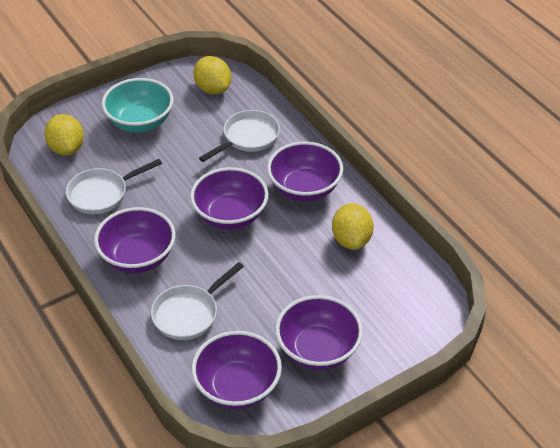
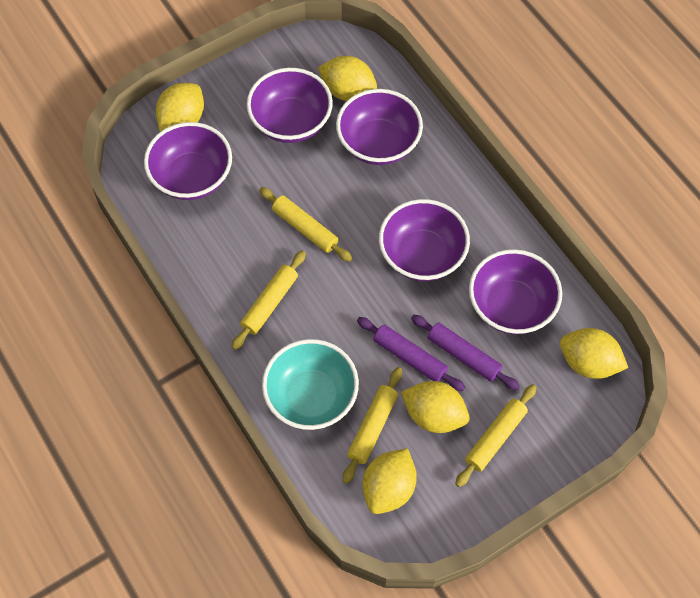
purple rolling pin: 0 -> 2
white pan: 3 -> 0
yellow lemon: 3 -> 5
yellow rolling pin: 0 -> 4

